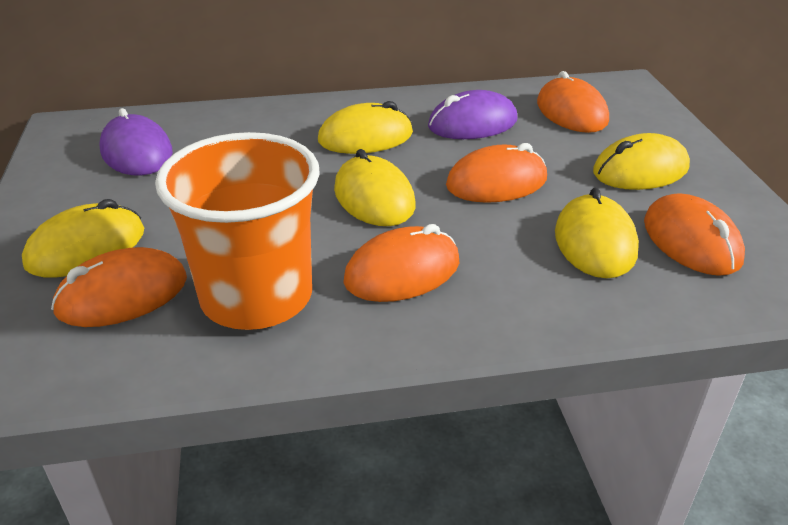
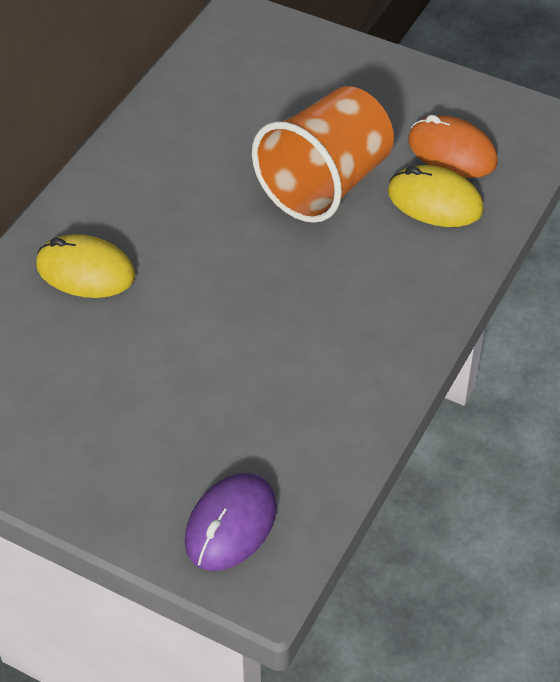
orange mouse: 5 -> 1
purple mouse: 2 -> 1
yellow mouse: 5 -> 2

